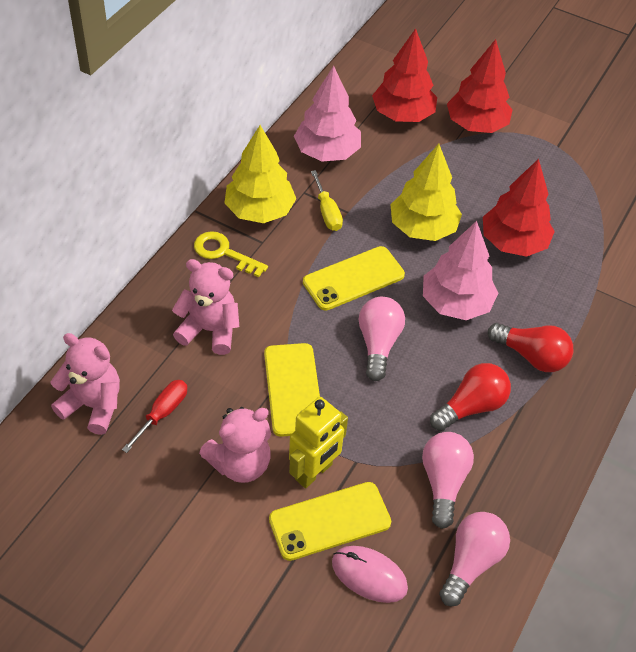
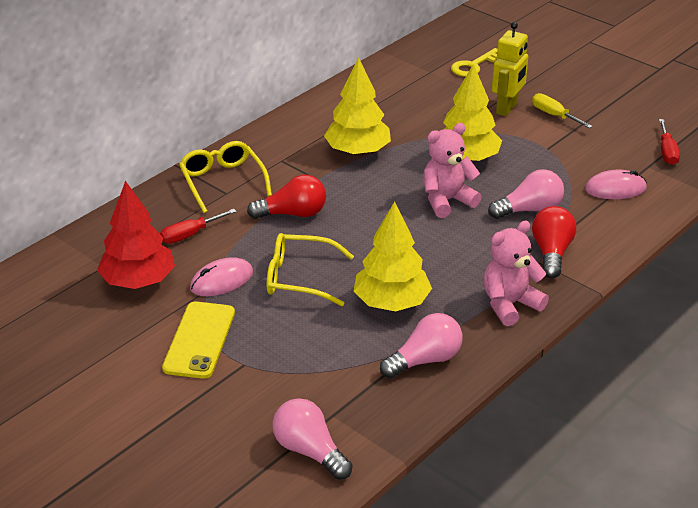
pink mouse: 1 -> 2
pink teddy bear: 3 -> 2
pink tree: 2 -> 0
red screwdriver: 1 -> 2
red tree: 3 -> 1
yellow glasses: 0 -> 2
yellow phone: 3 -> 1
yellow tree: 2 -> 3

